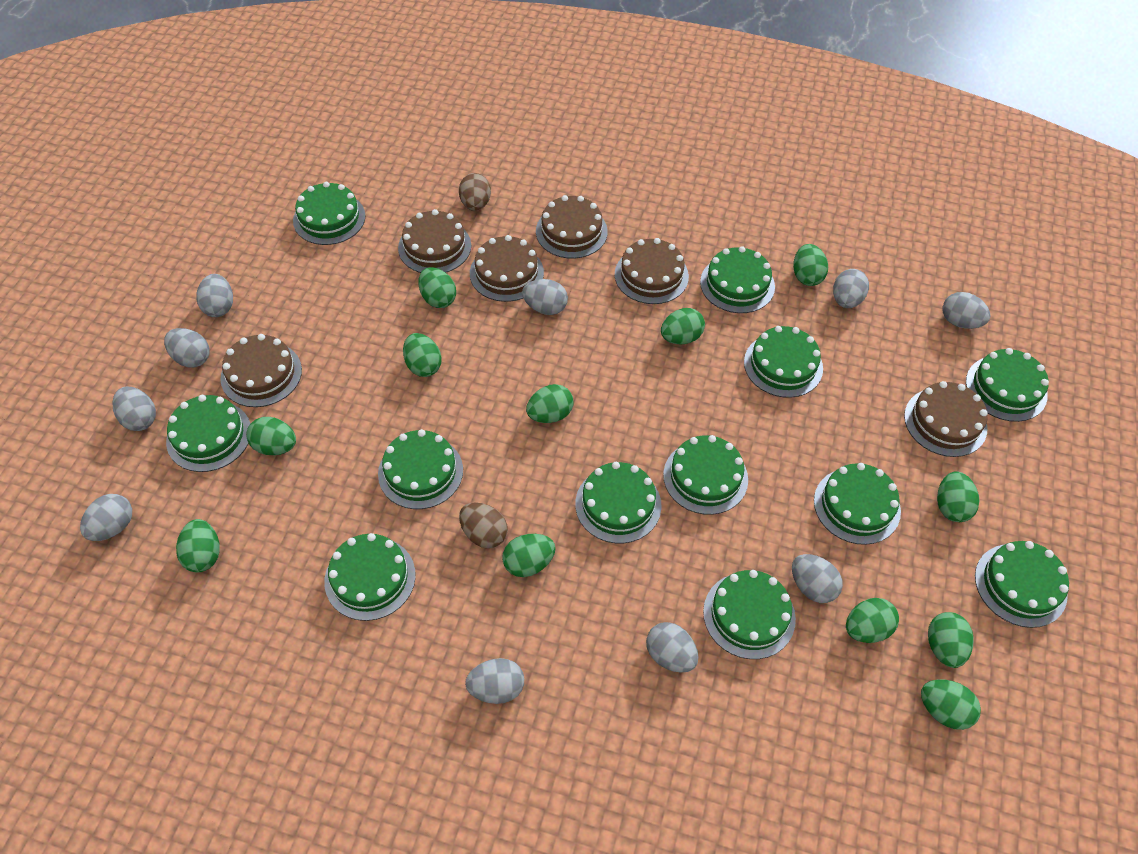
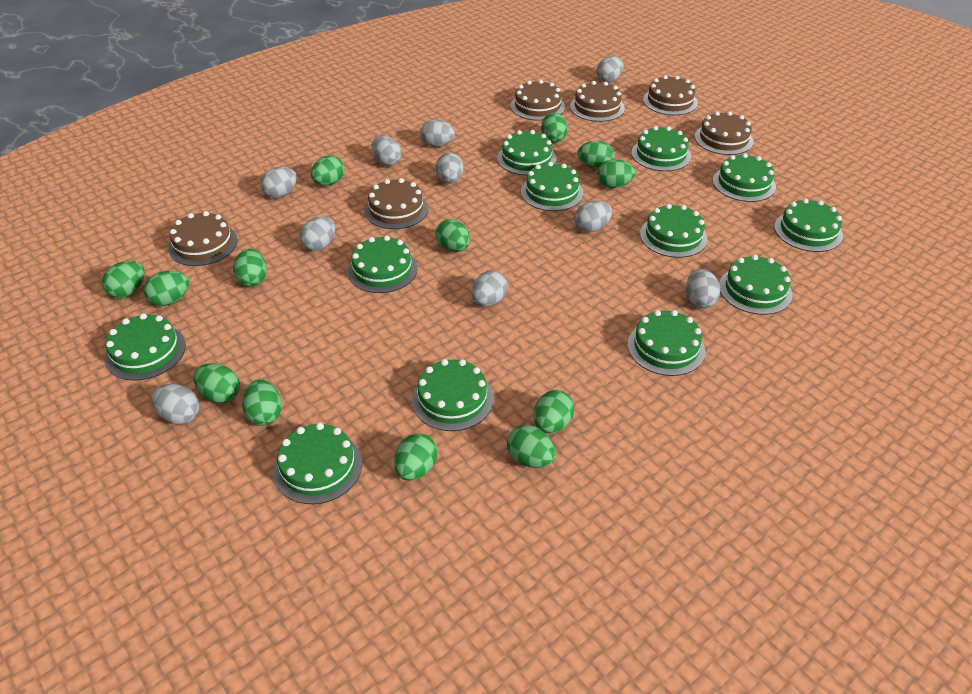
brown egg: 2 -> 0
green egg: 12 -> 13

